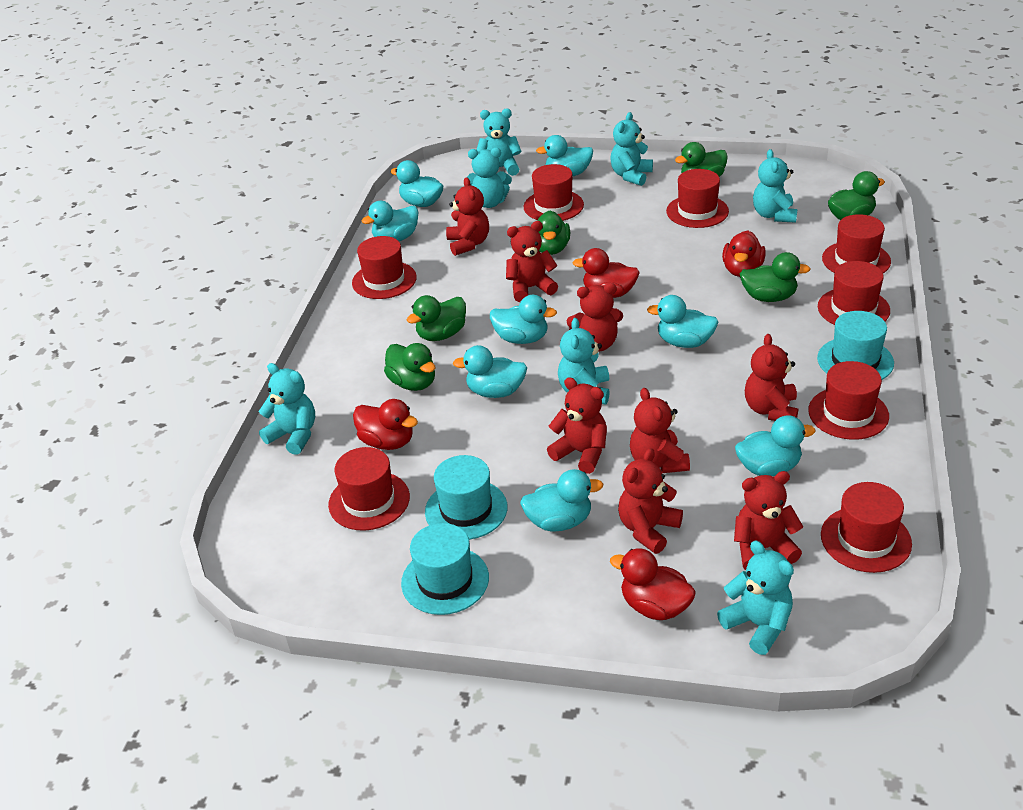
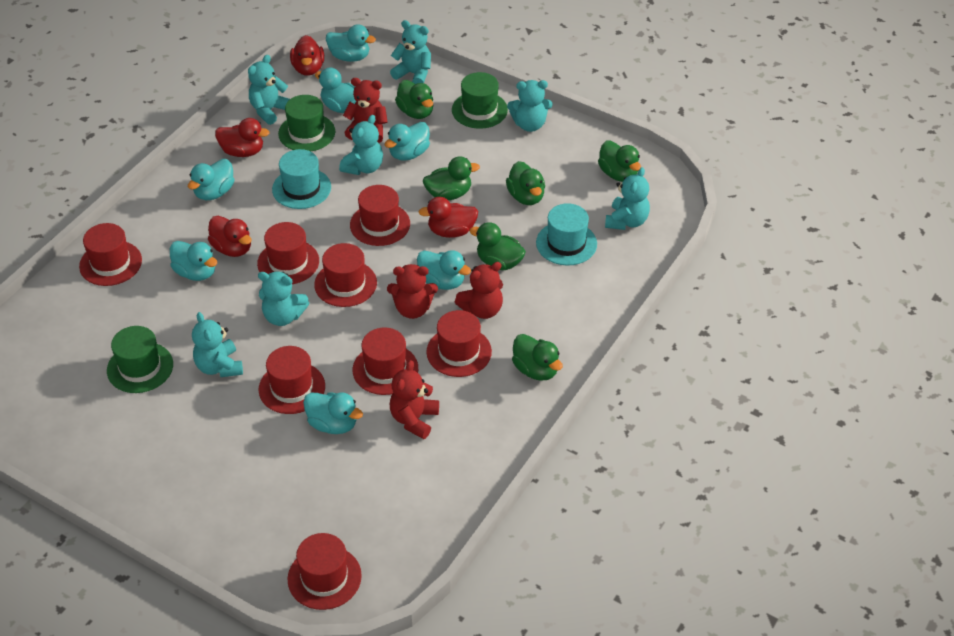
green hat: 0 -> 3
red teddy bear: 8 -> 4
turquoise duck: 8 -> 7
turquoise hat: 3 -> 2

